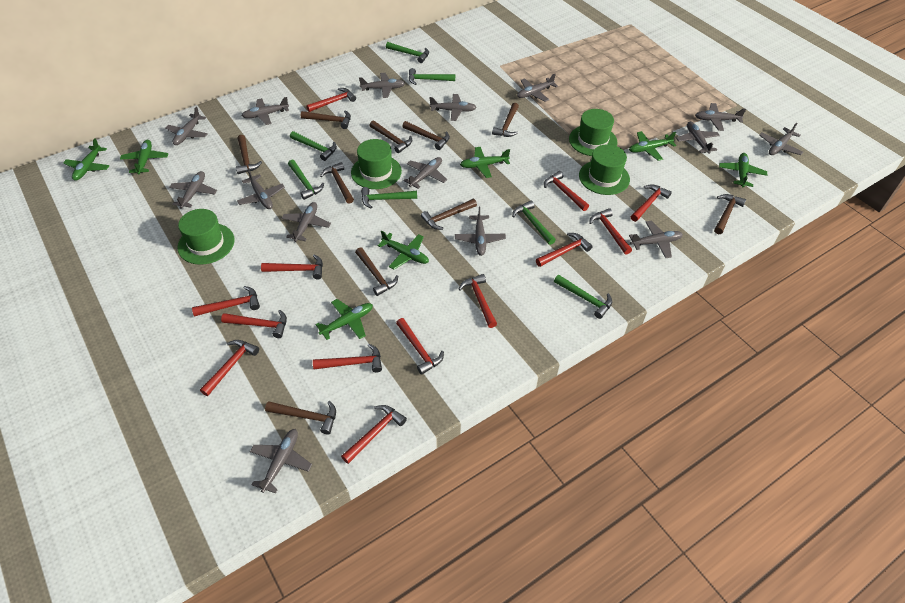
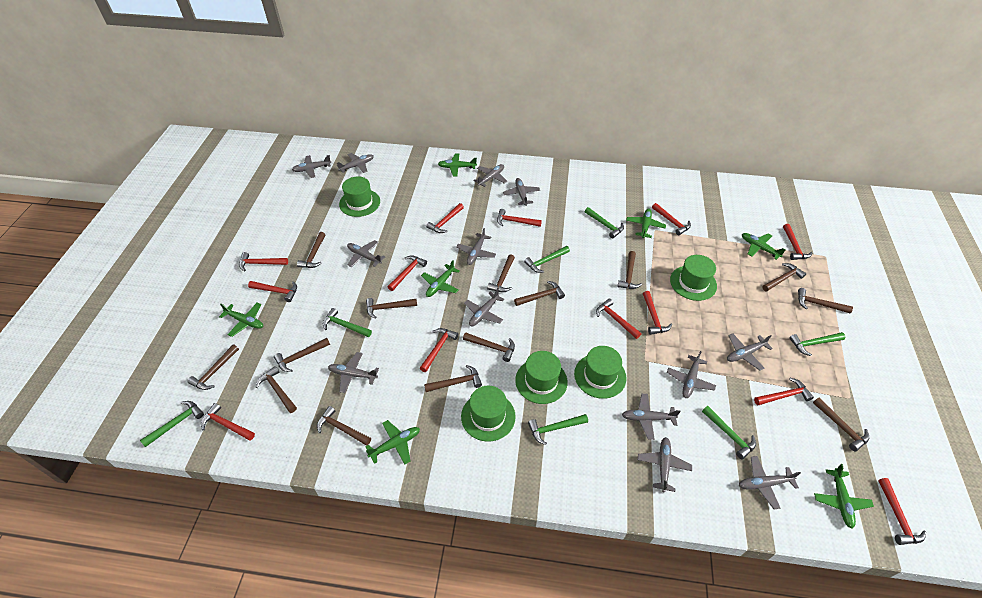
brown hammer: 10 -> 14
green hat: 4 -> 5
grey plane: 15 -> 13

